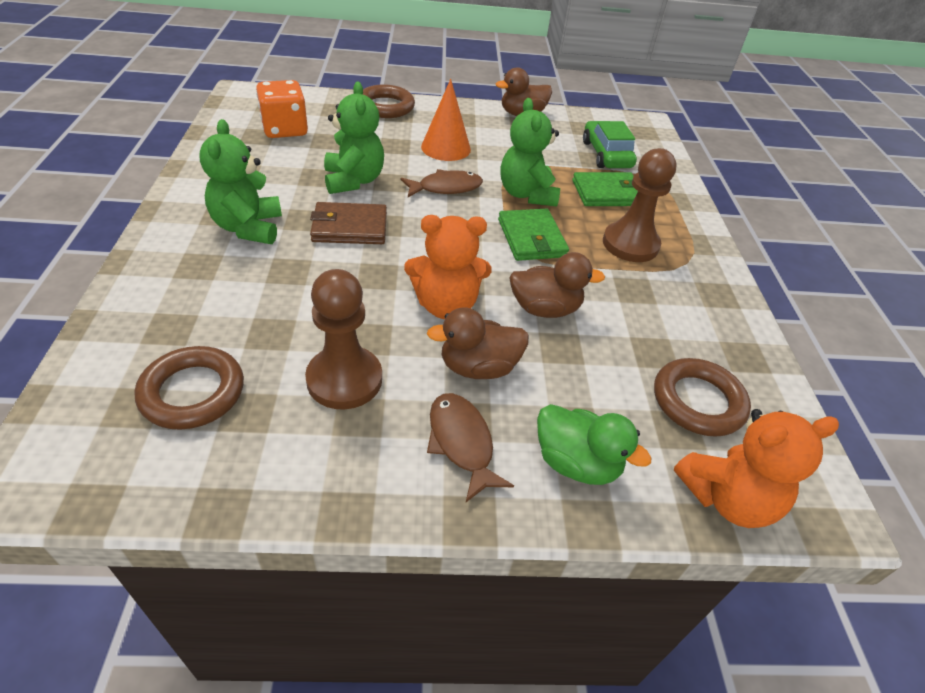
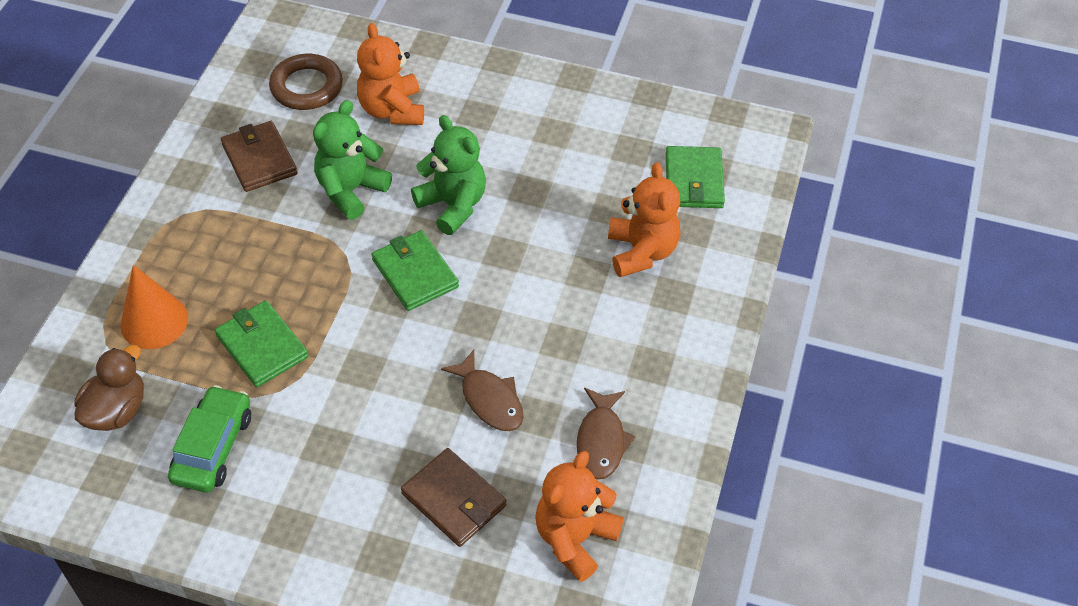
brown duck: 3 -> 1
brown pawn: 2 -> 0
brown ring: 3 -> 1
brown wallet: 1 -> 2
green duck: 1 -> 0
green teddy bear: 3 -> 2
green wallet: 2 -> 3
orange dice: 1 -> 0
orange teddy bear: 2 -> 3

